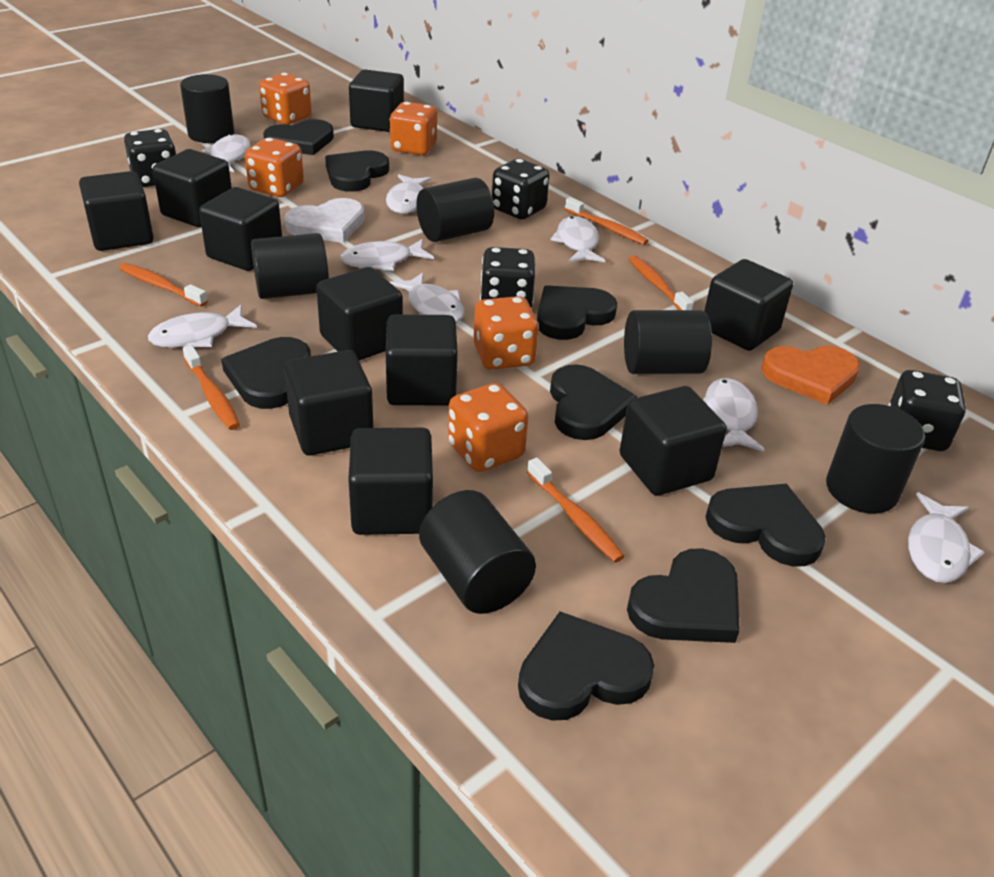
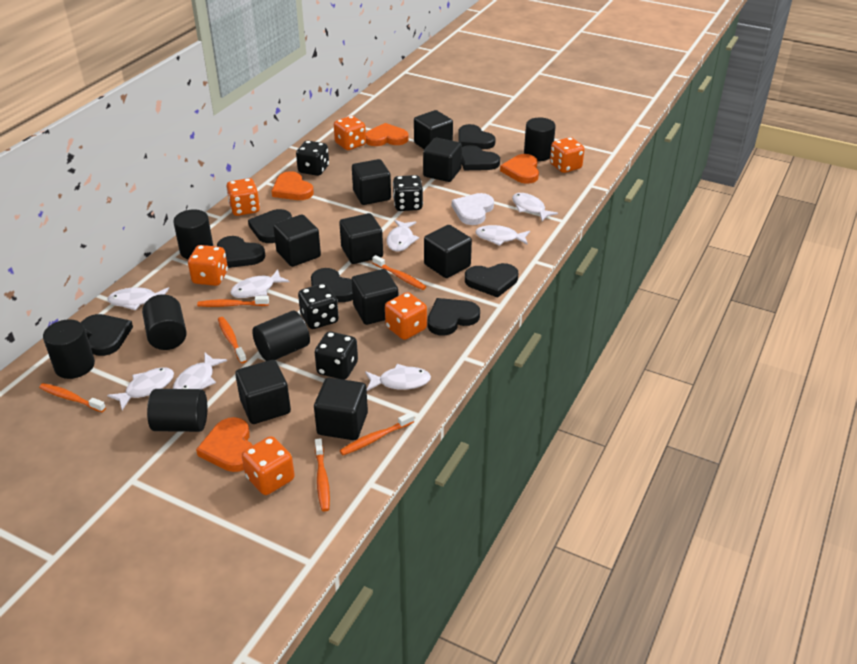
black cube: 10 -> 9
orange dice: 5 -> 6
orange heart: 1 -> 4
orange toothbrush: 5 -> 6

